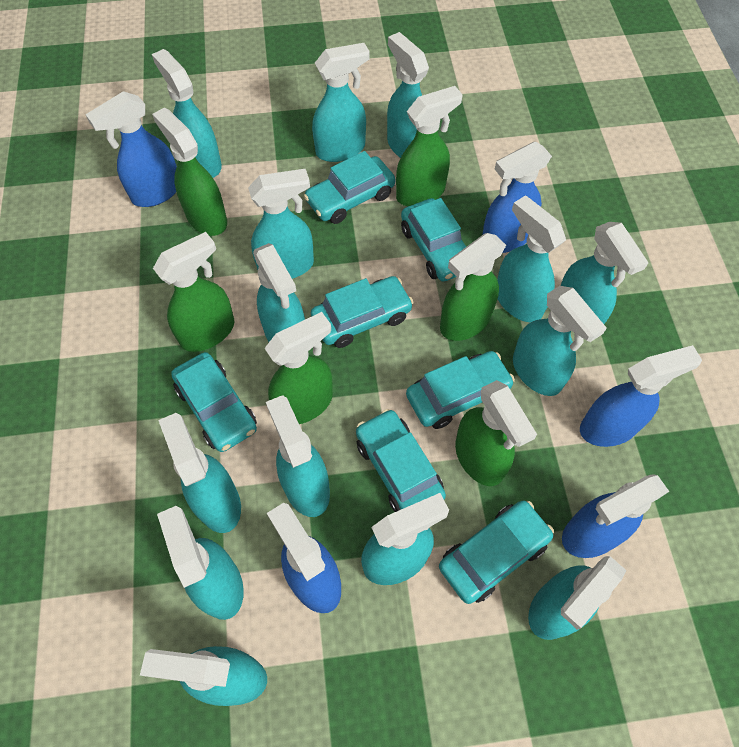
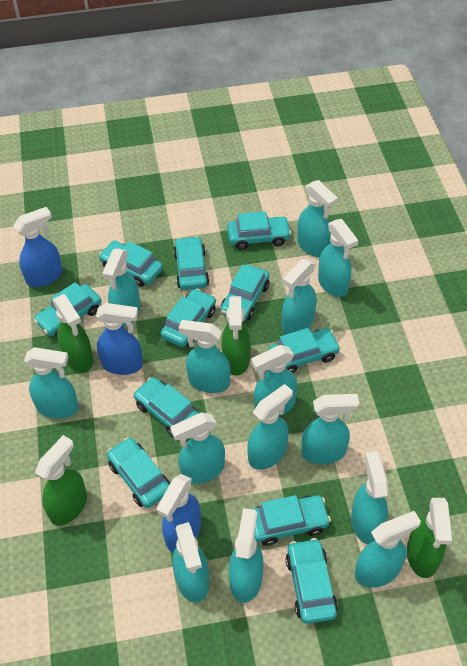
blue spray bottle: 5 -> 3
green spray bottle: 6 -> 4
turquoise car: 7 -> 11

